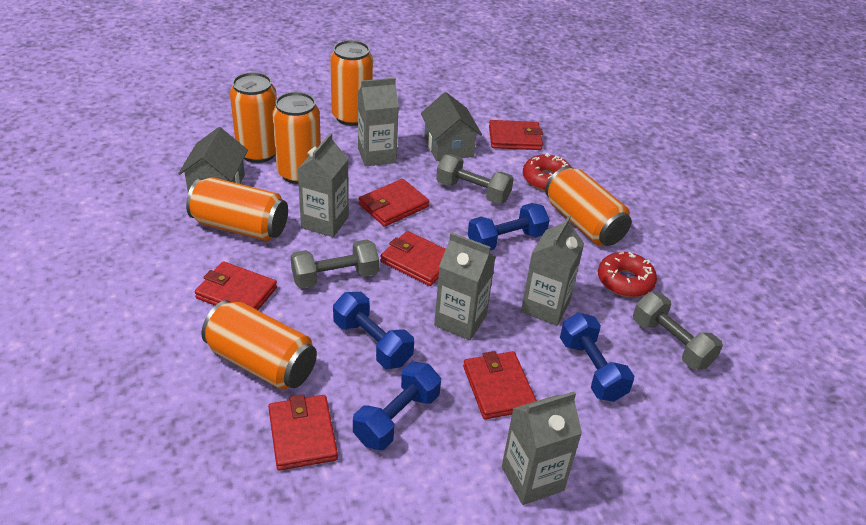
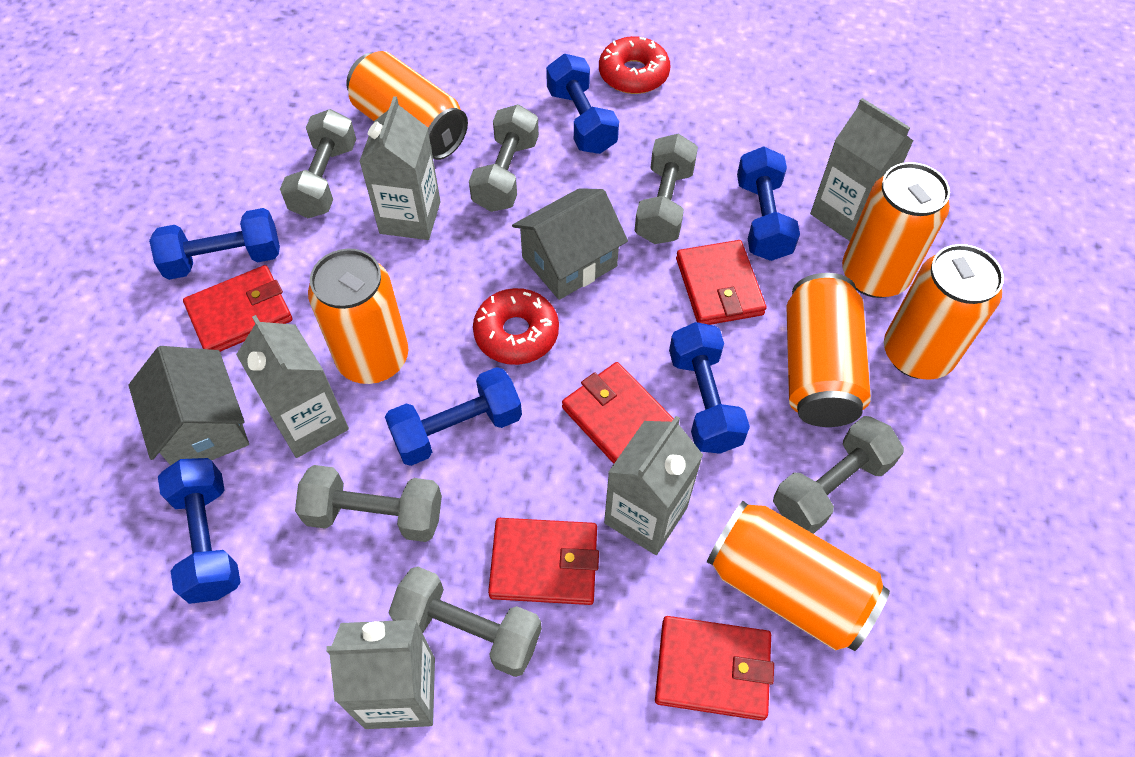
blue dumbbell: 4 -> 6
grey dumbbell: 3 -> 6
red wallet: 6 -> 5

